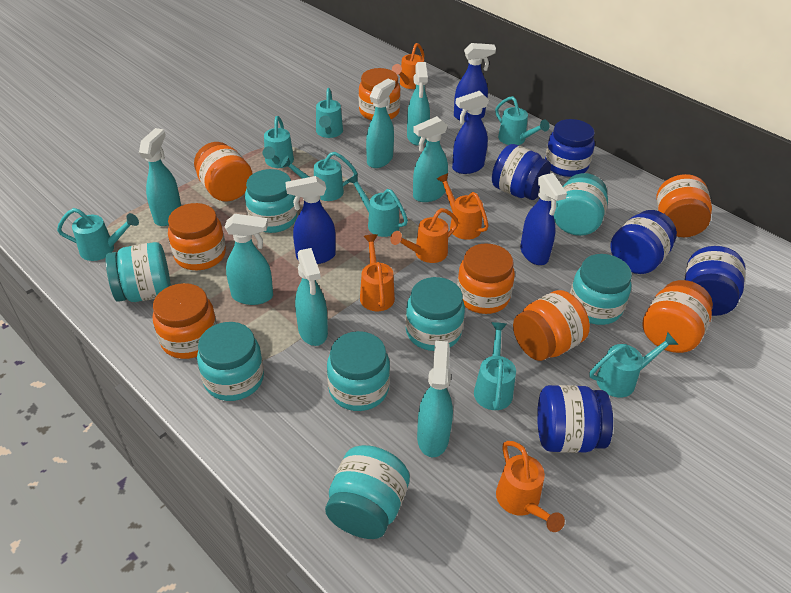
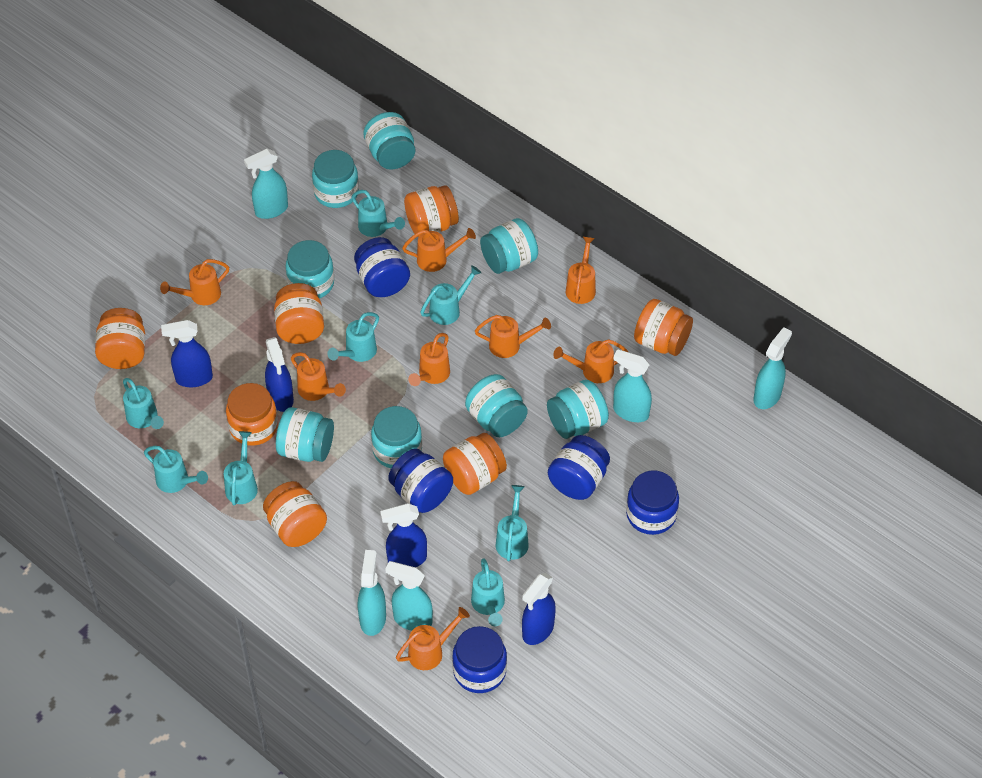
orange jar: 8 -> 7
orange watering can: 5 -> 8
turquoise spray bottle: 7 -> 5

